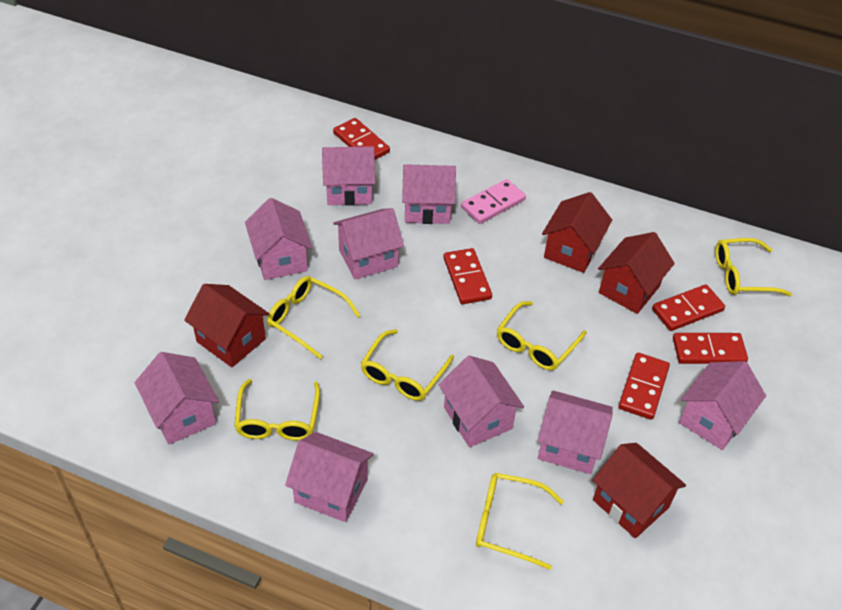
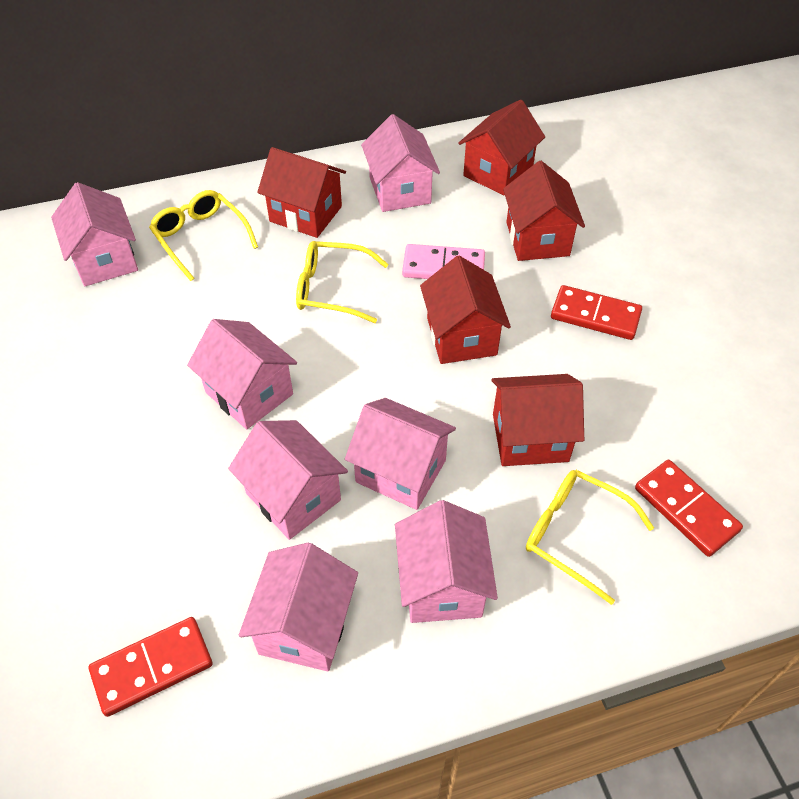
pink house: 9 -> 7
red domino: 5 -> 3
red house: 4 -> 5
yellow glasses: 6 -> 3

